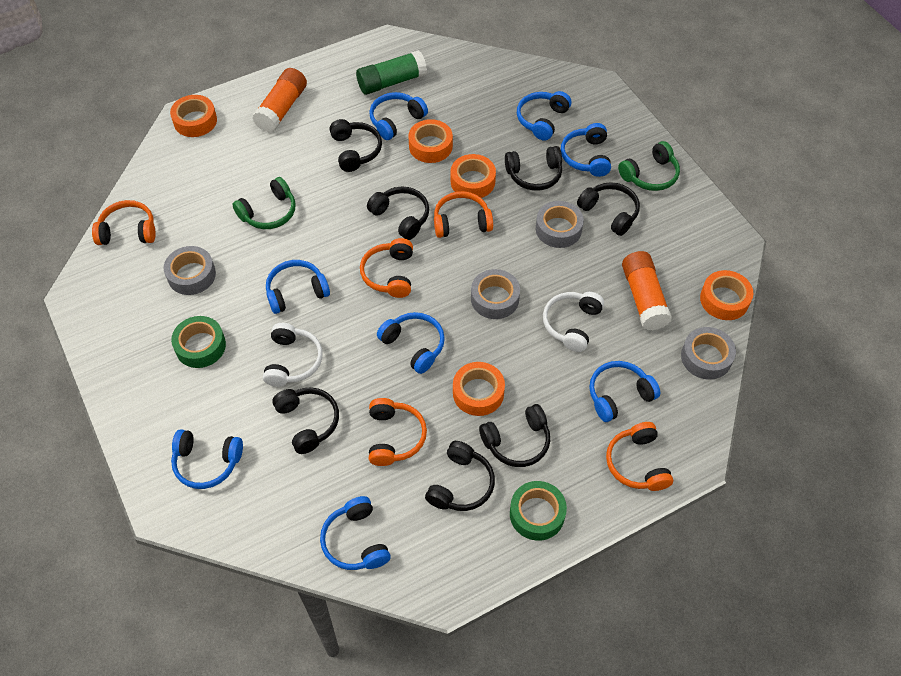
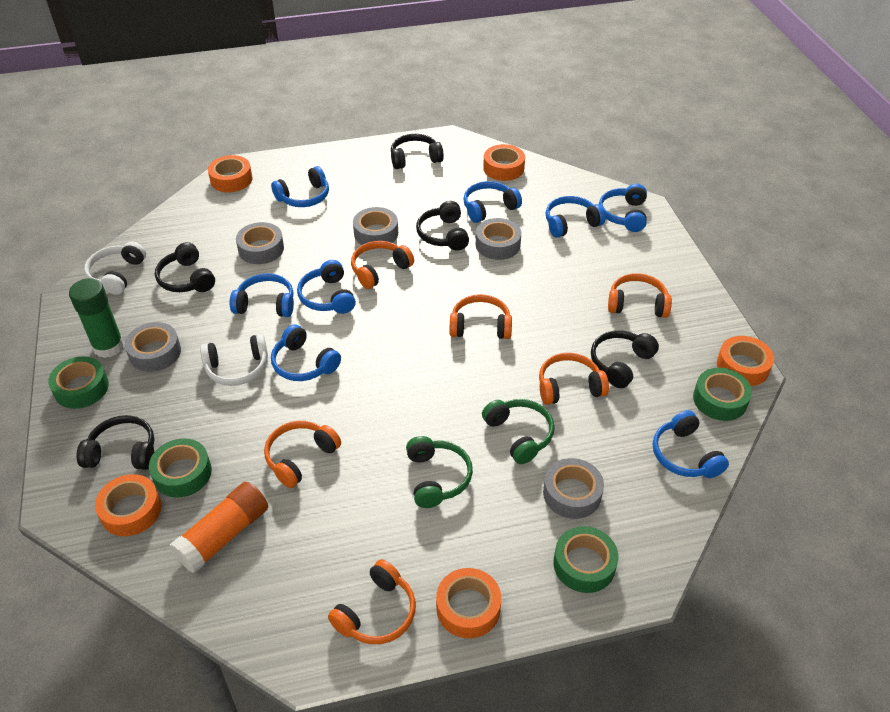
black headphones: 7 -> 5
green tape: 2 -> 4
grey tape: 4 -> 5
orange glue stick: 2 -> 1
orange headphones: 5 -> 6

